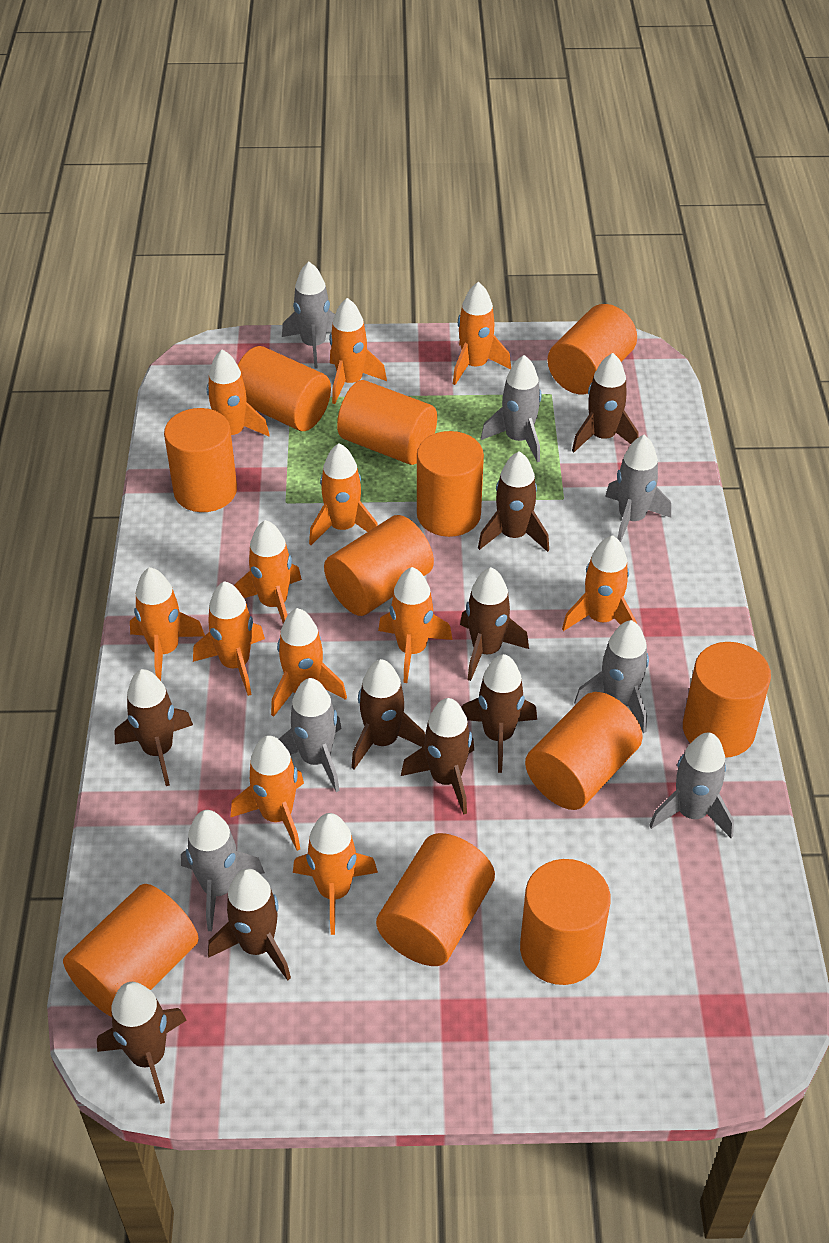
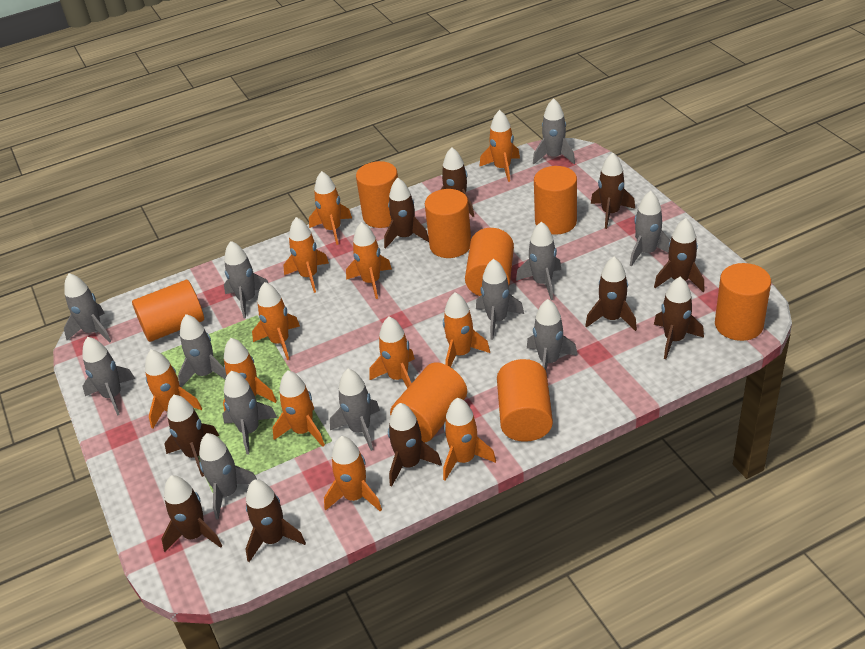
brown rocket: 9 -> 10
grey rocket: 7 -> 12
orange cylinder: 11 -> 8

